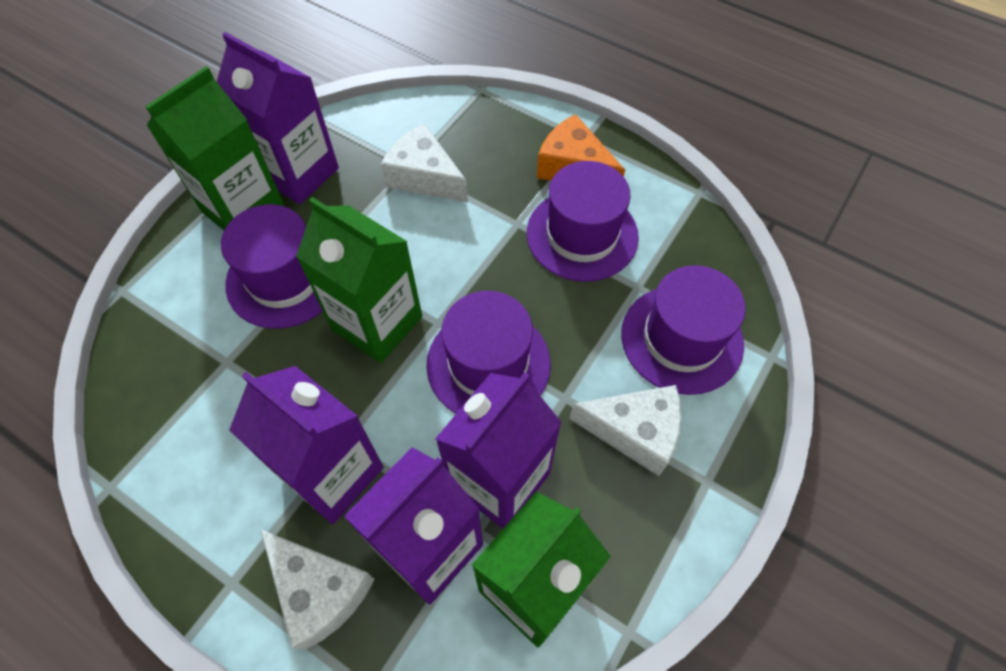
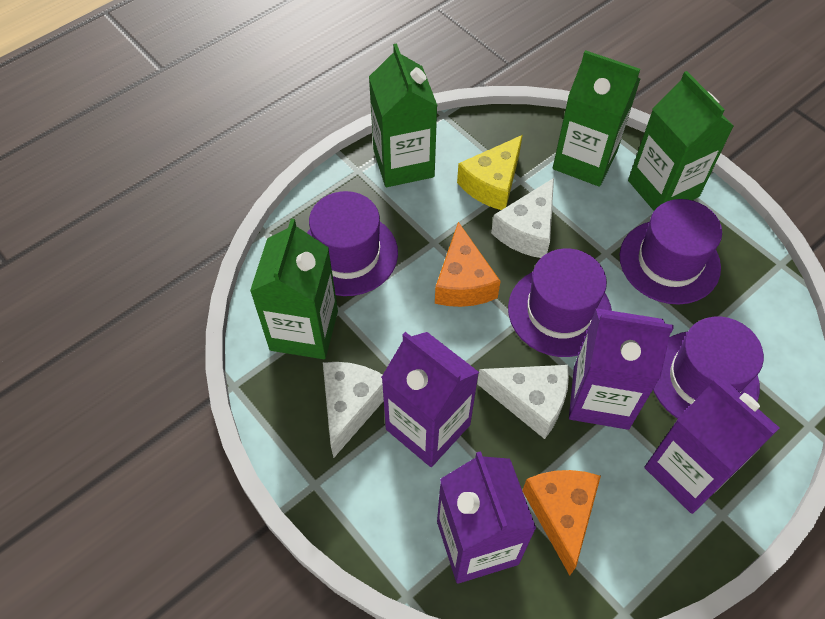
green carton: 3 -> 4
orange cheese: 1 -> 2
yellow cheese: 0 -> 1

